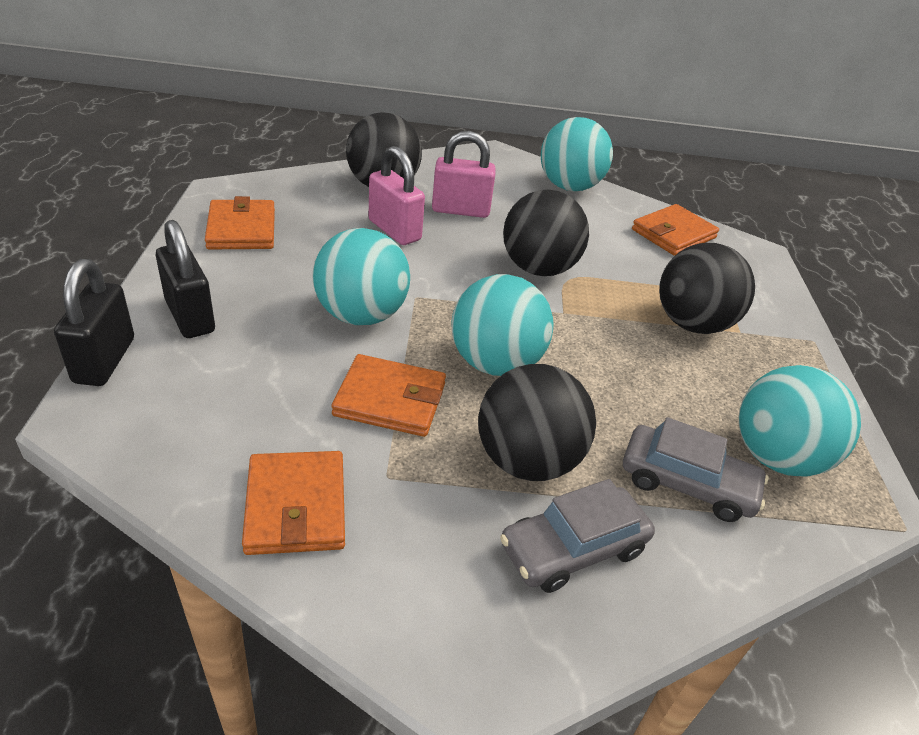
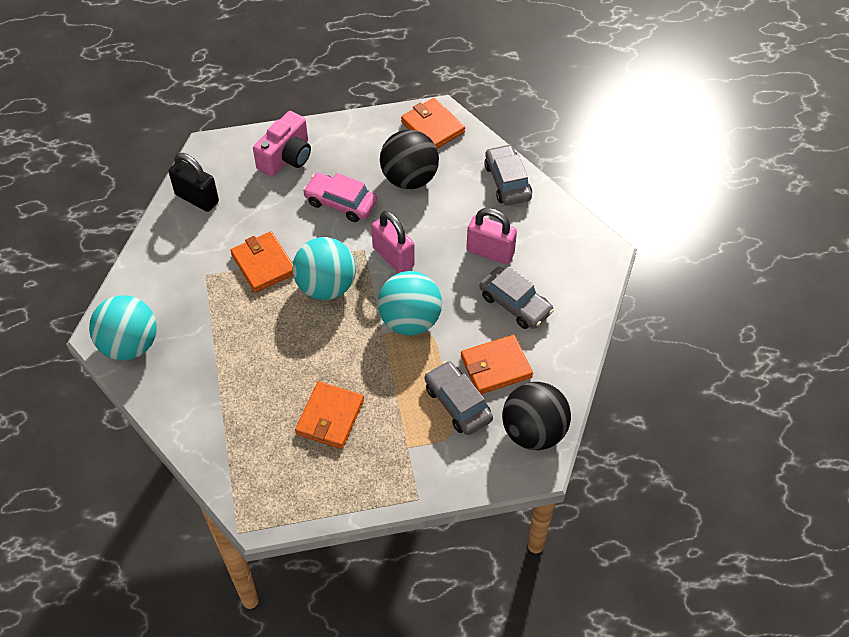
black ball: 4 -> 2
black padlock: 2 -> 1
grey car: 2 -> 3
pink camera: 0 -> 1
pink car: 0 -> 1
turquoise ball: 4 -> 3

